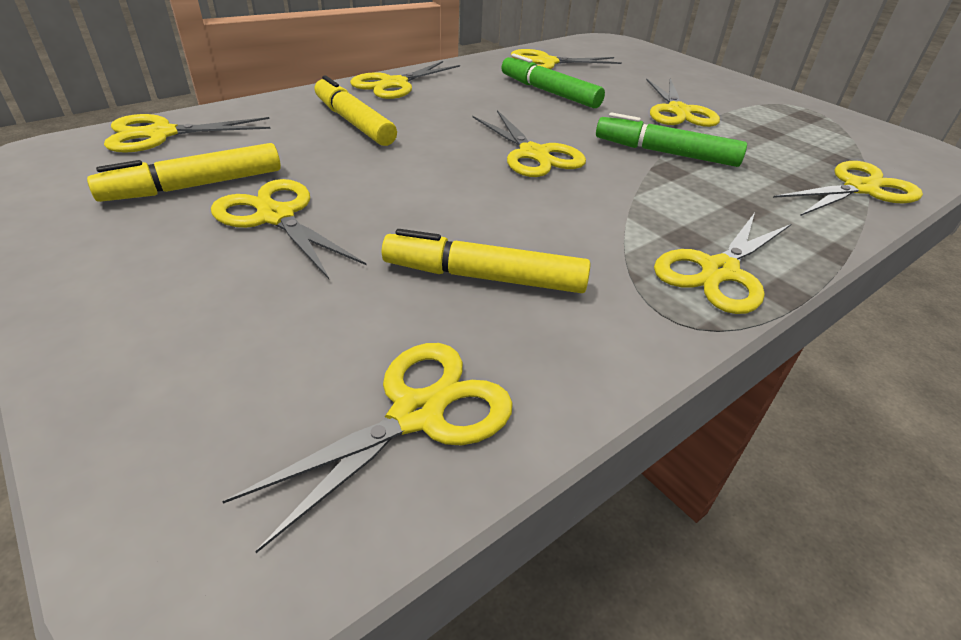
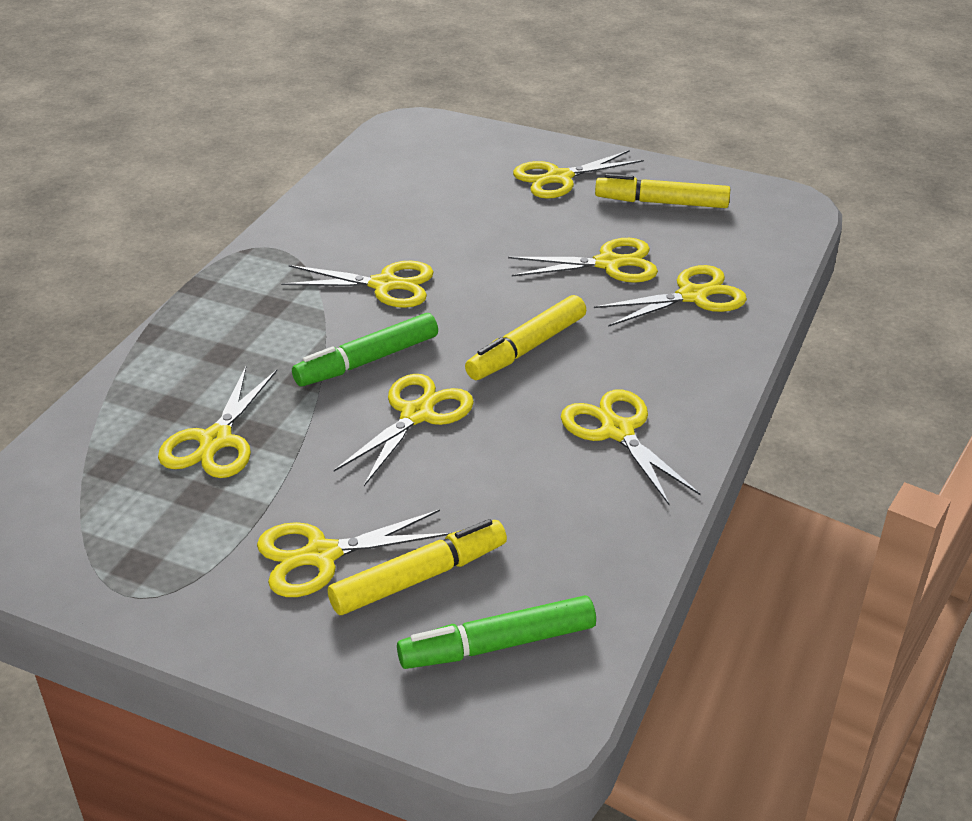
yellow scissors: 9 -> 8

